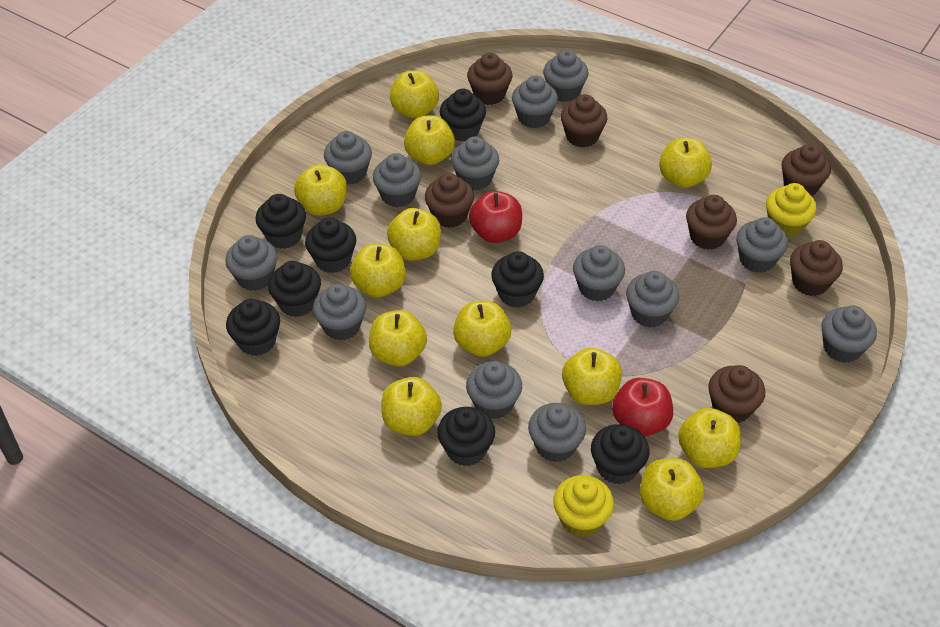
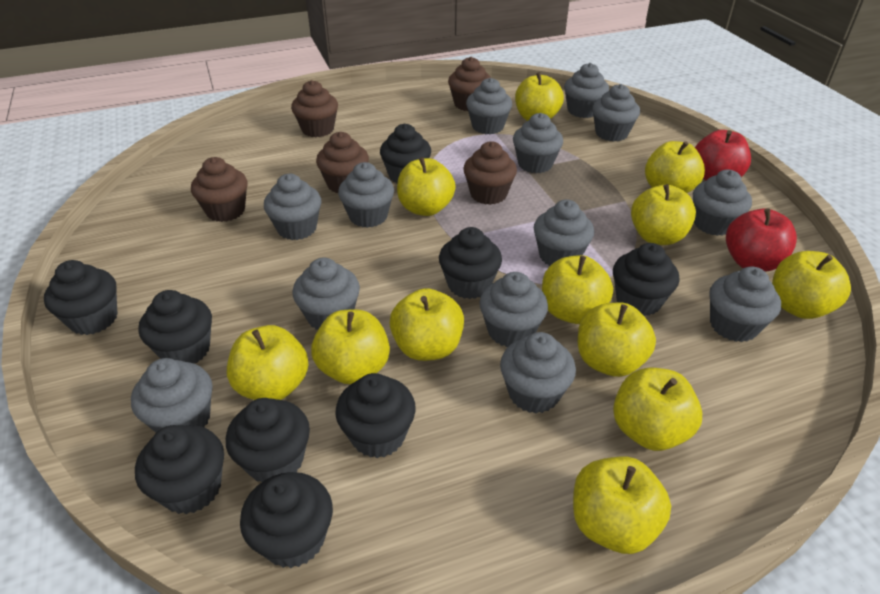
black cupcake: 8 -> 9
brown cupcake: 7 -> 5
yellow cupcake: 2 -> 0

